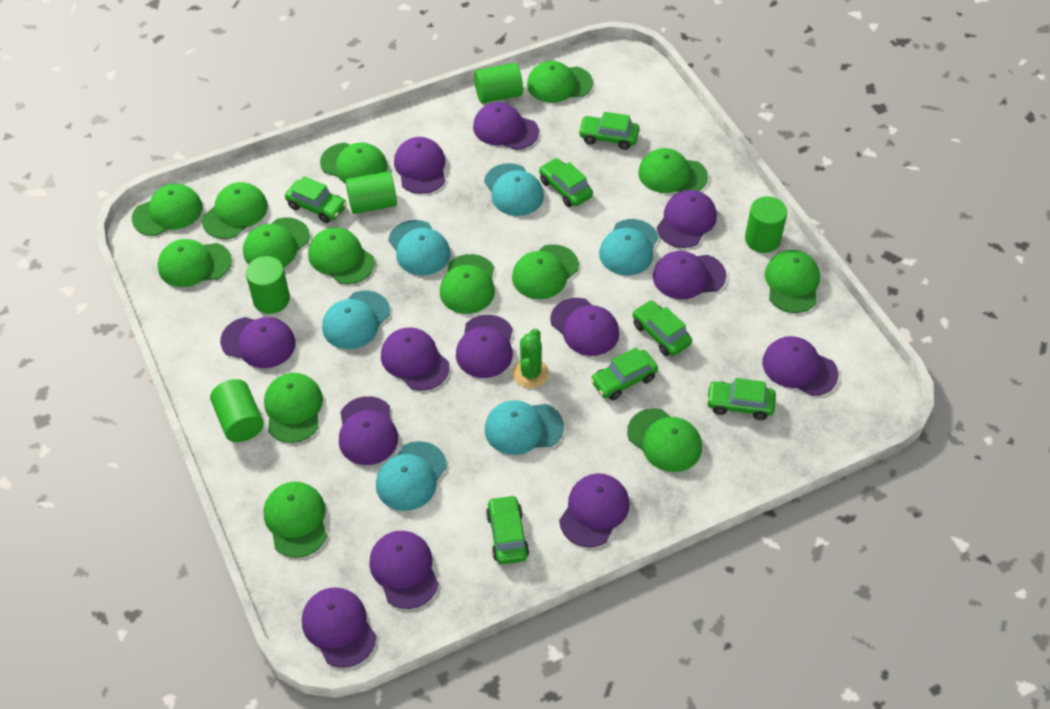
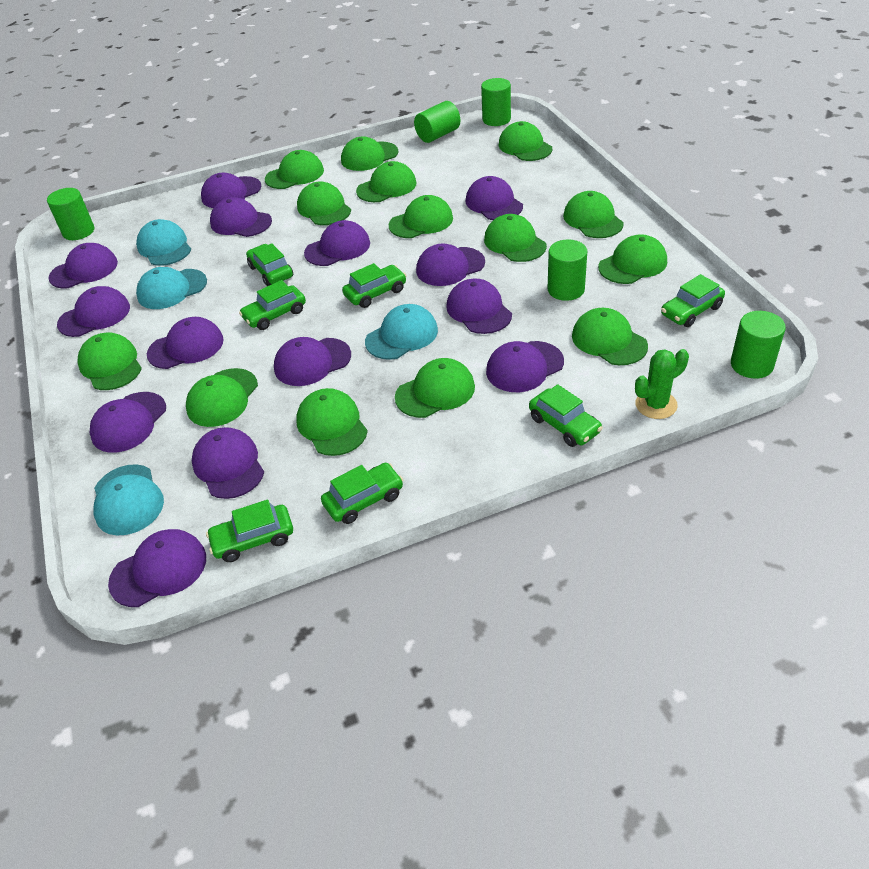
purple cap: 13 -> 14
turquoise cap: 6 -> 4

